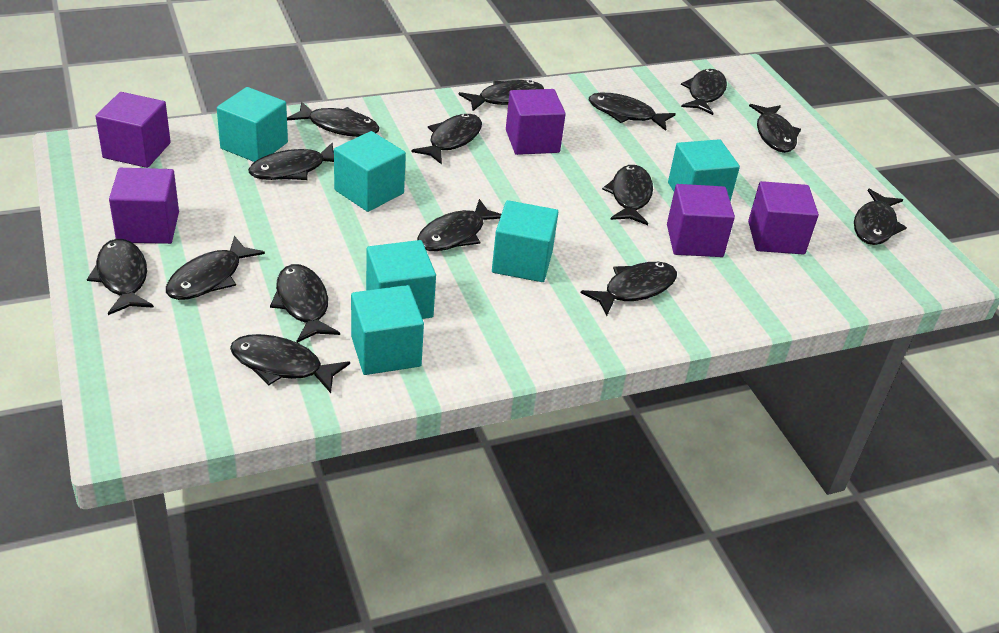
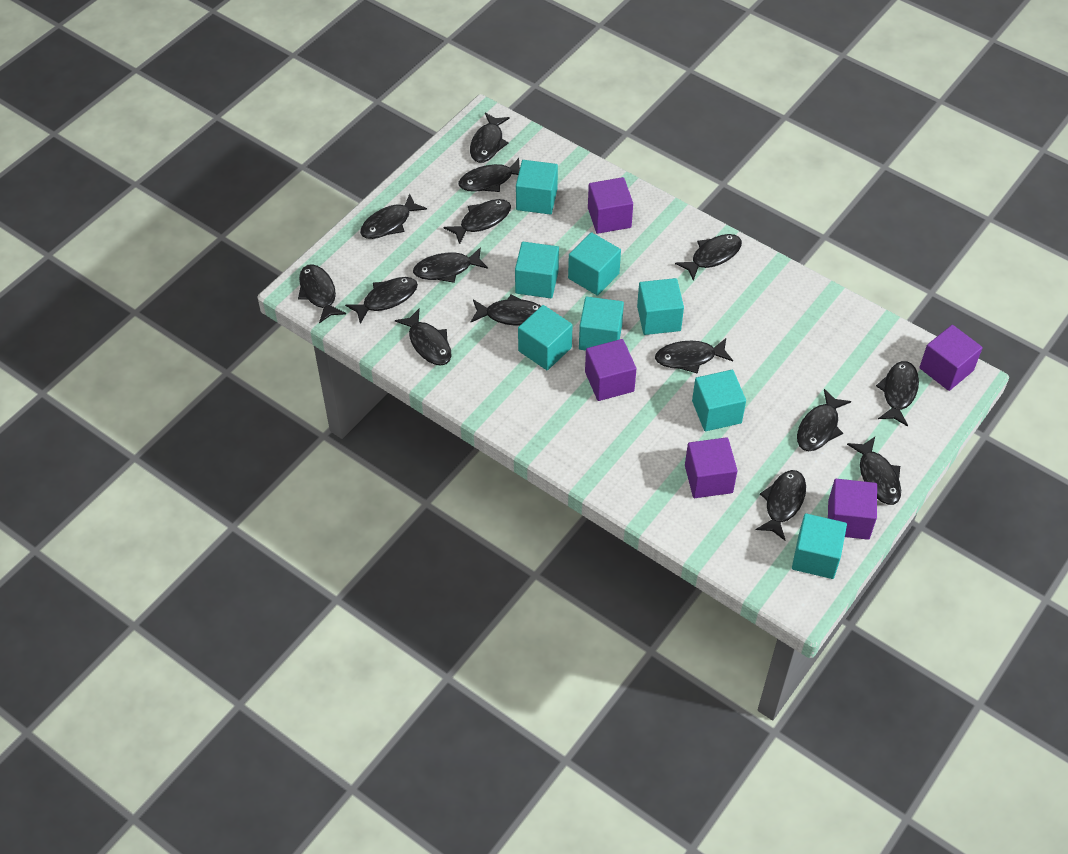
turquoise cube: 6 -> 8

